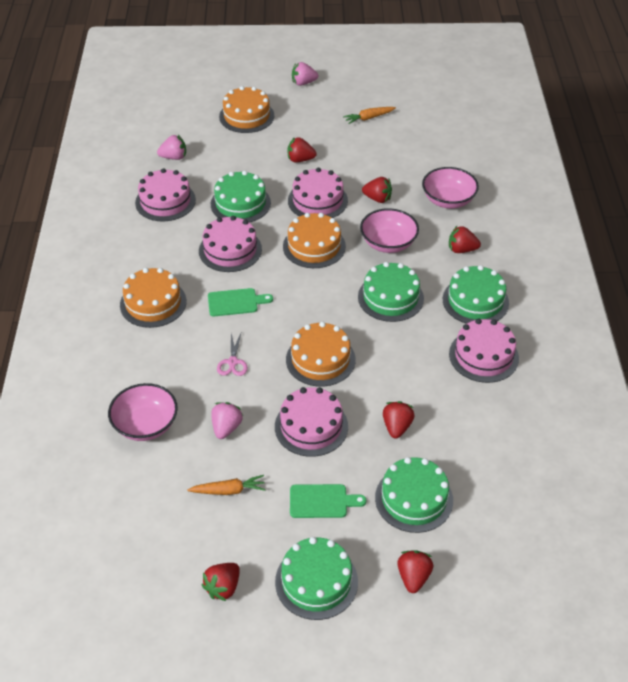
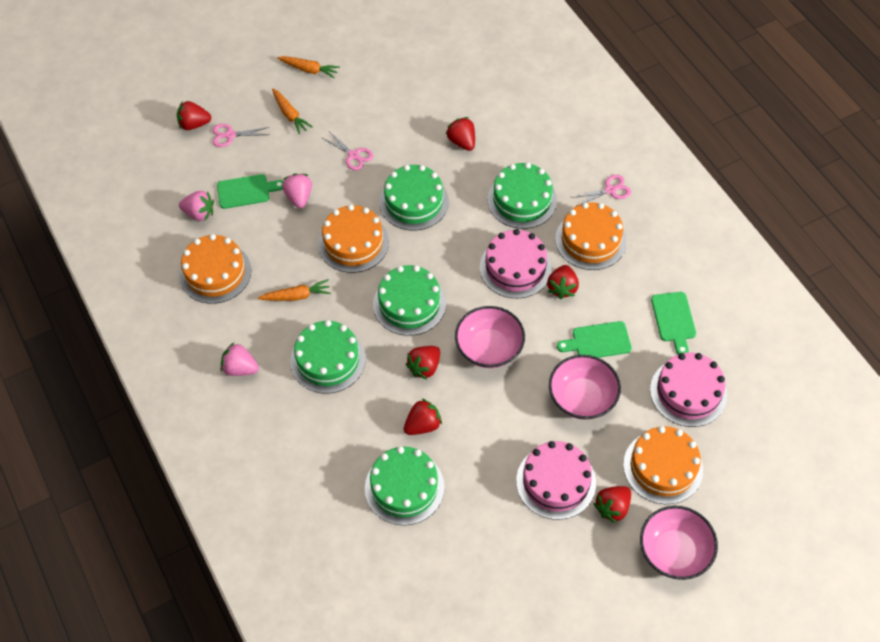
green cutting board: 2 -> 3
orange carrot: 2 -> 3
pink cake: 5 -> 3
pink scissors: 1 -> 3

